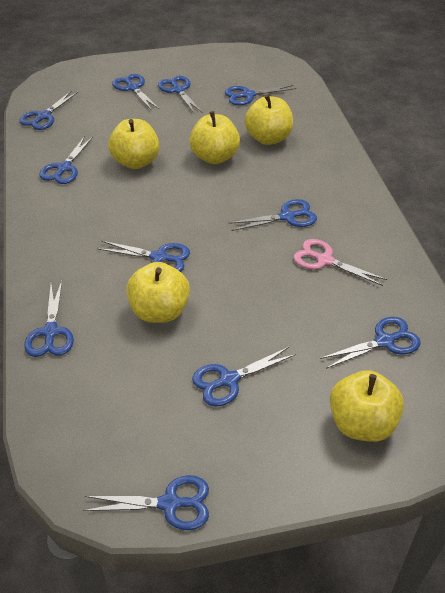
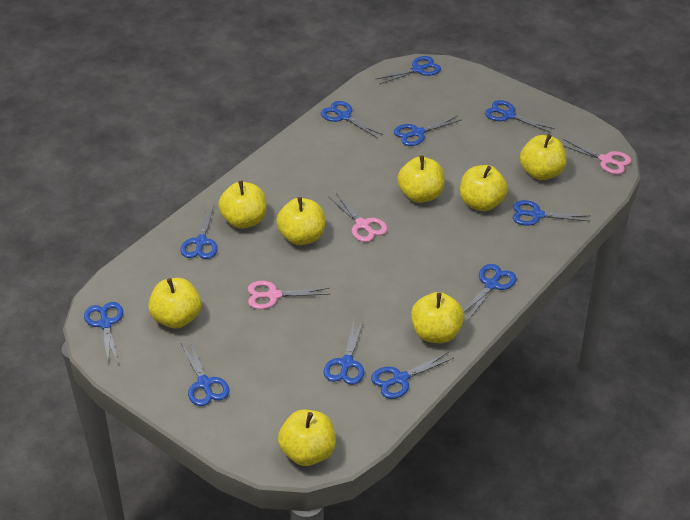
pink scissors: 1 -> 3
yellow apple: 5 -> 8

